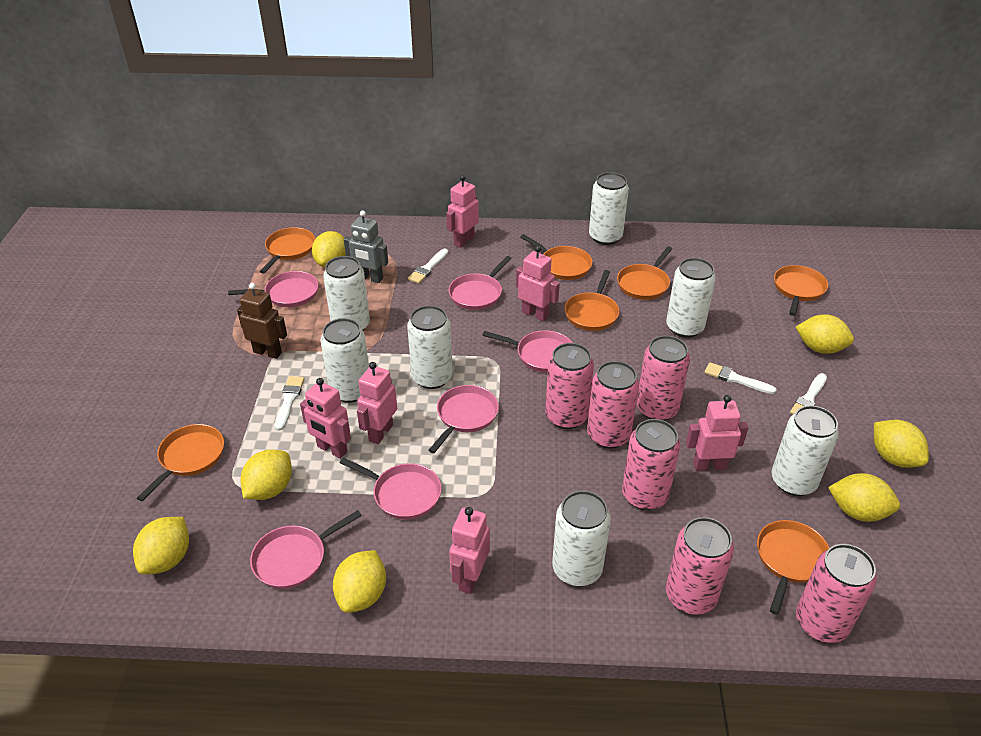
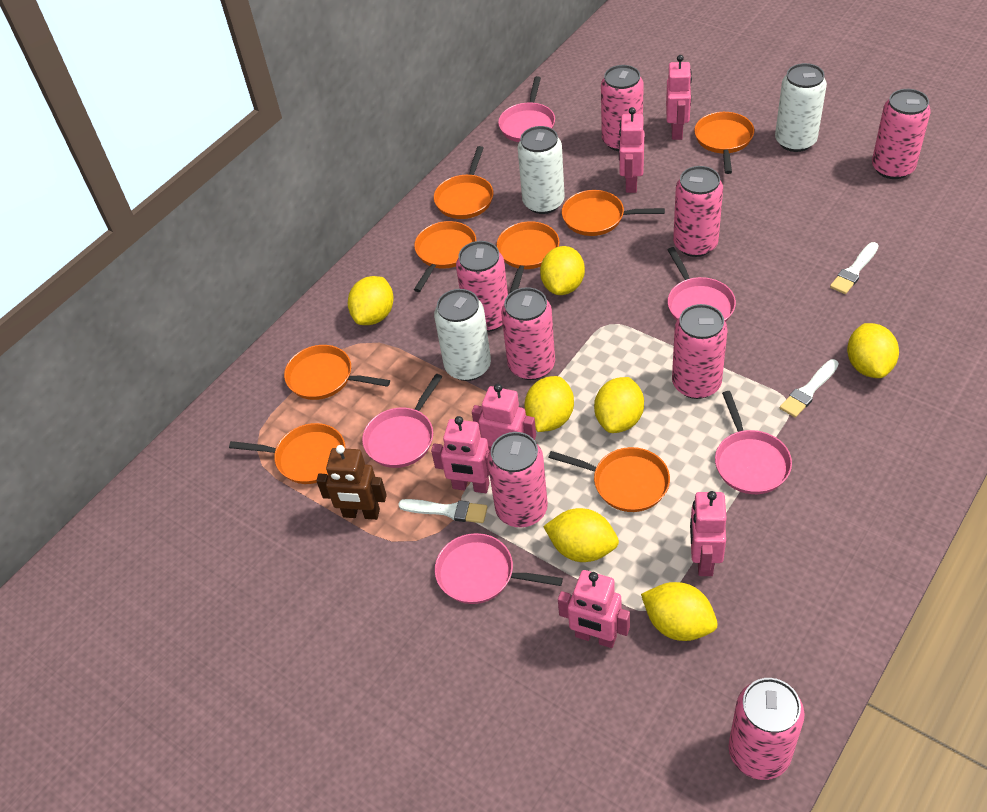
grey robot: 1 -> 0
orange pan: 7 -> 8
pink can: 6 -> 8
pink pan: 6 -> 5
white brush: 4 -> 3
white can: 7 -> 3

